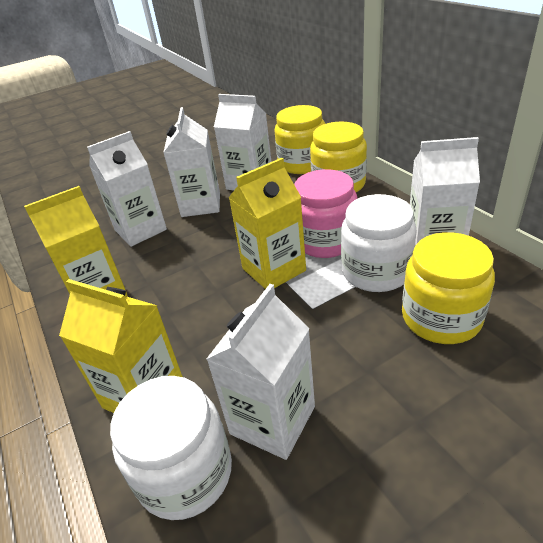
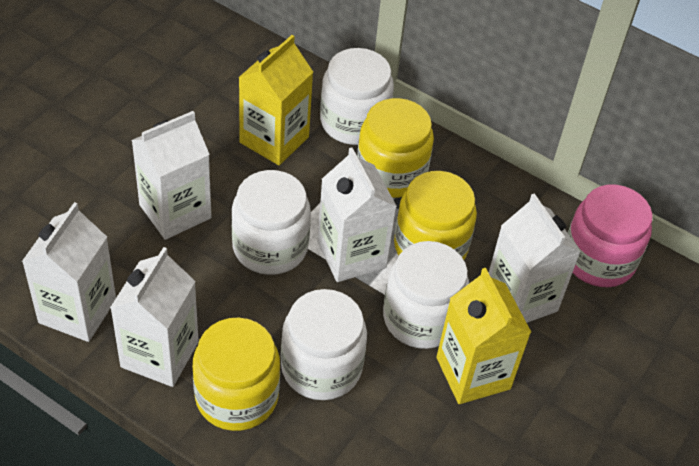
white jar: 2 -> 4
yellow carton: 3 -> 2

